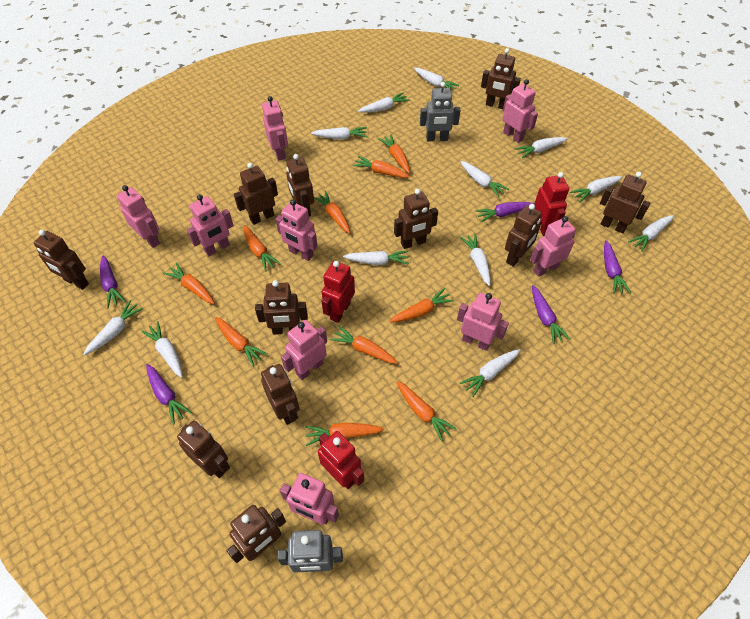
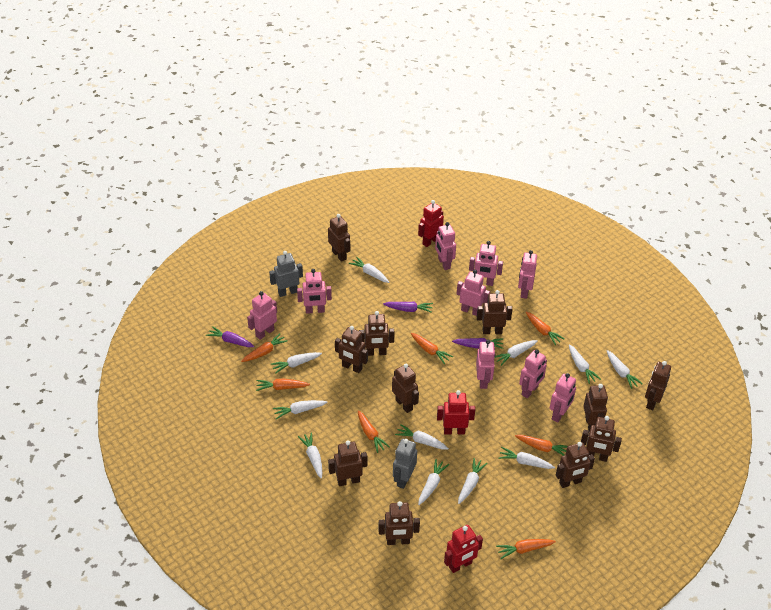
orange carrot: 10 -> 7
purple carrot: 5 -> 3
white carrot: 12 -> 11

